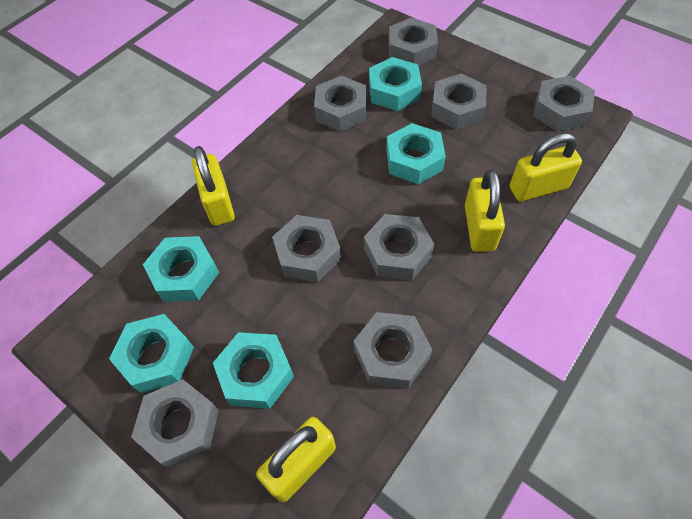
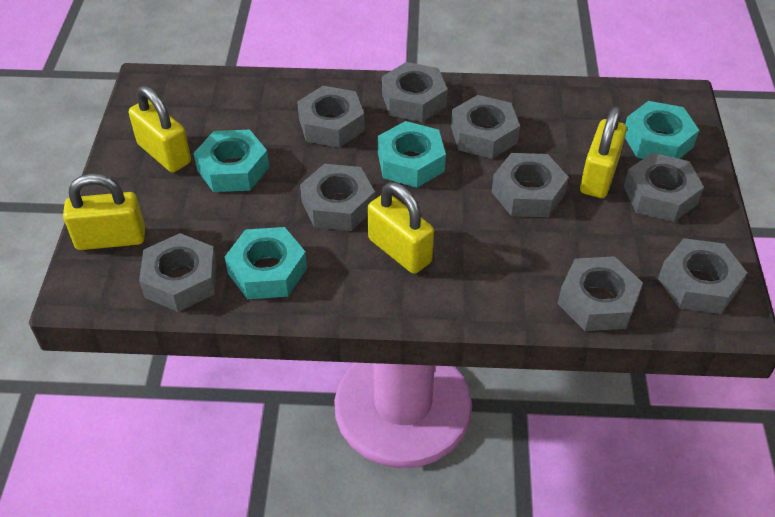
grey nut: 8 -> 9
turquoise nut: 5 -> 4

